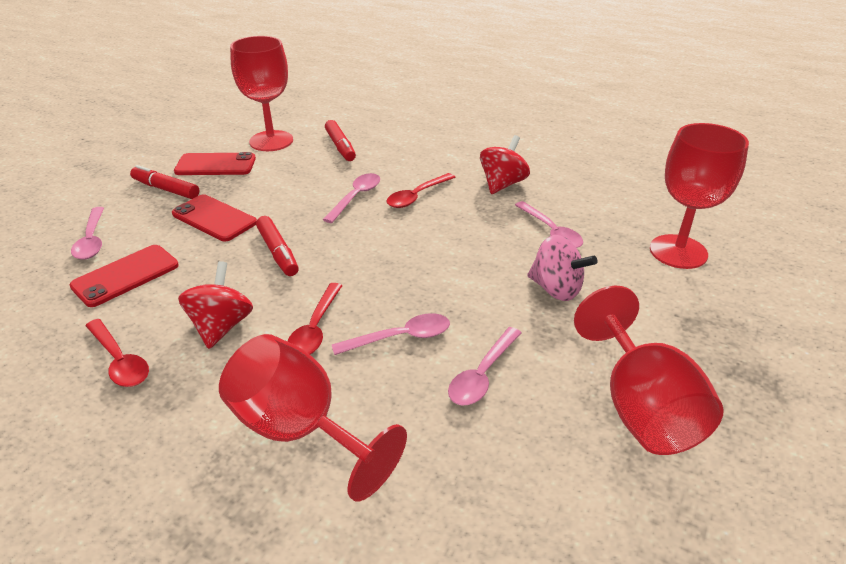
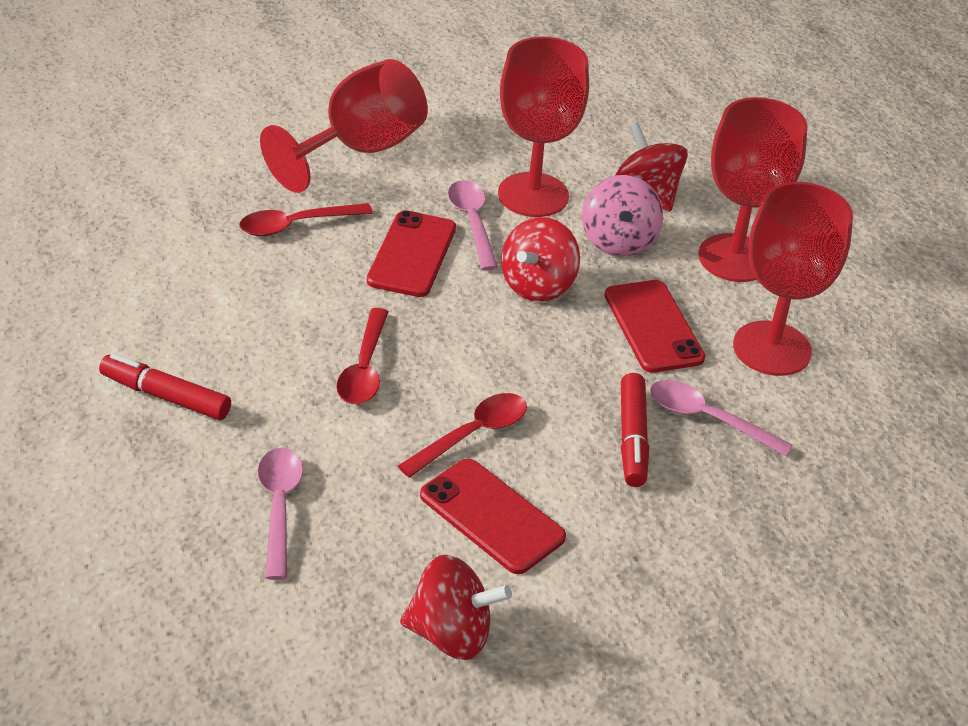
pink spoon: 5 -> 3
red marker: 3 -> 2
red spinning top: 2 -> 3

